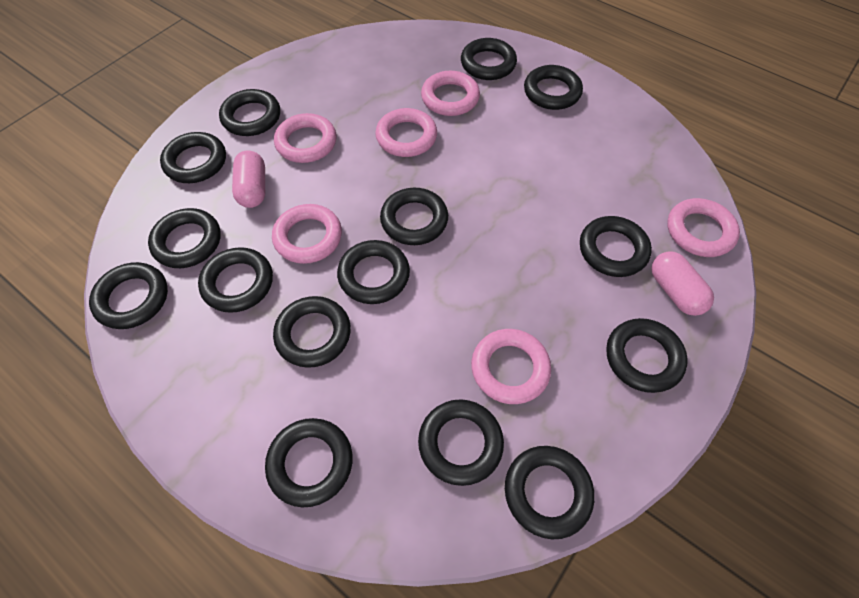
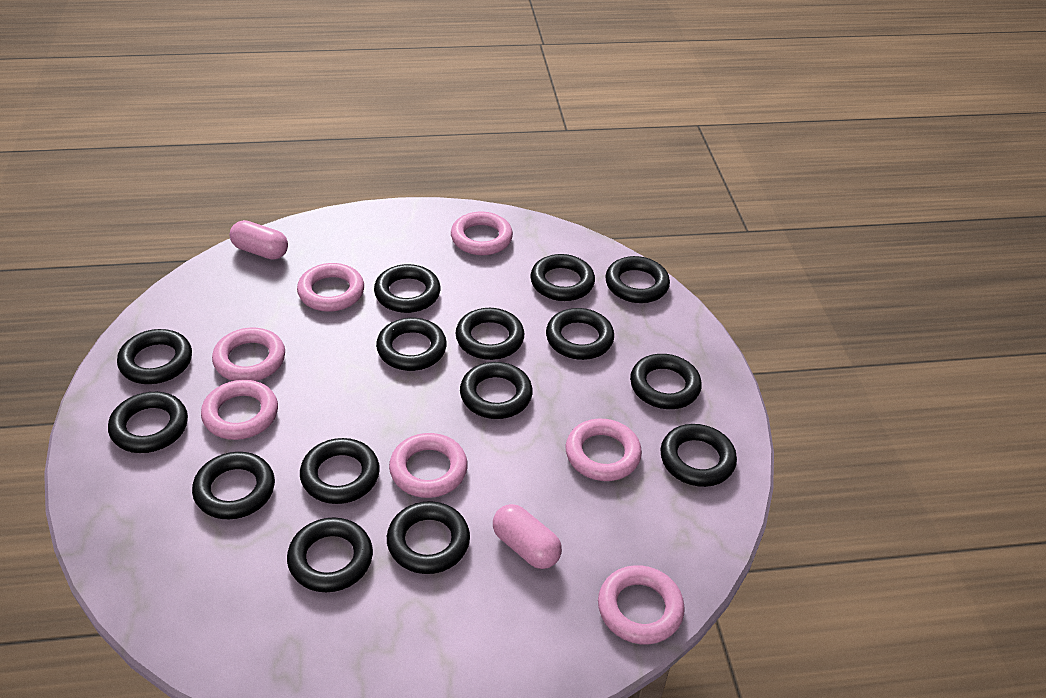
pink ring: 6 -> 7

